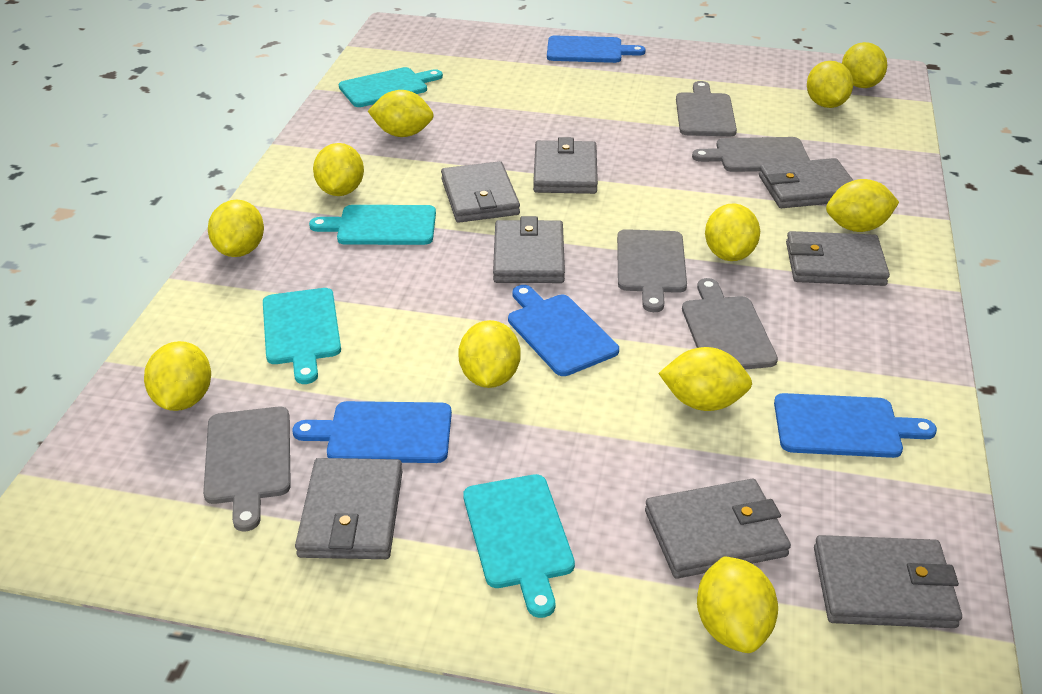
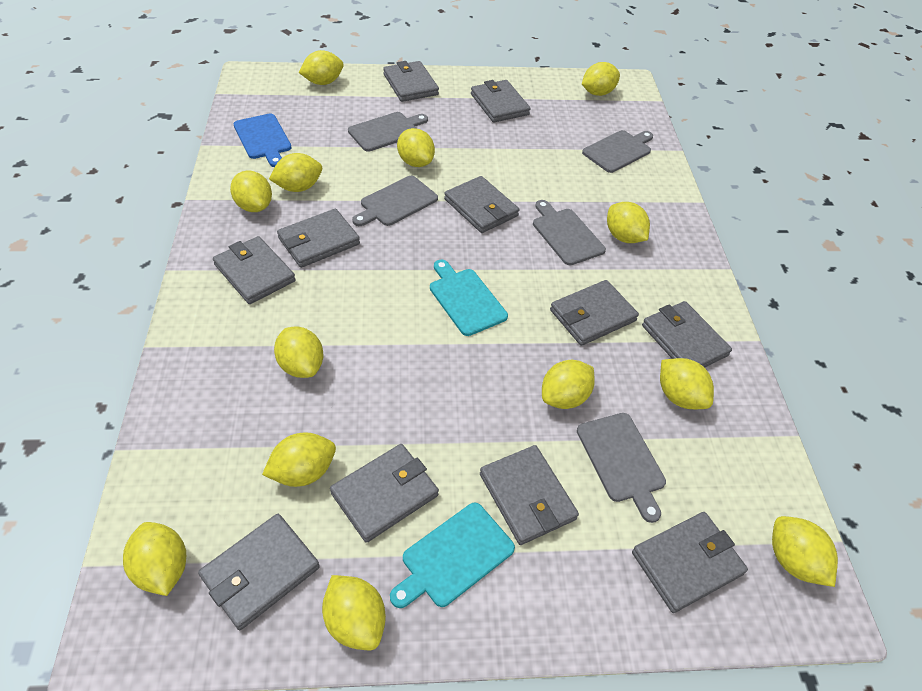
blue cutting board: 4 -> 1
grey wallet: 8 -> 11
turquoise cutting board: 4 -> 2
yellow lemon: 11 -> 13

